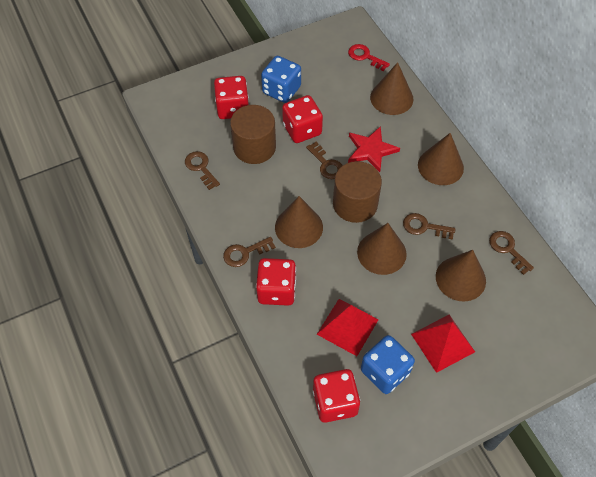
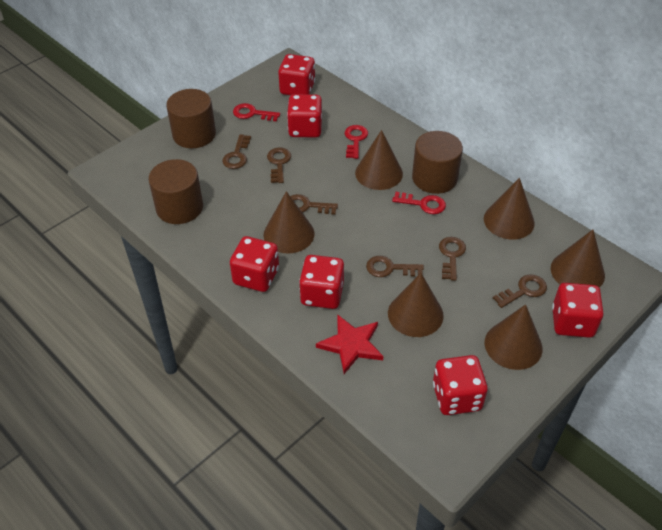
blue dice: 2 -> 0
brown cone: 5 -> 6
brown cylinder: 2 -> 3
brown key: 5 -> 6
red dice: 4 -> 6
red key: 1 -> 3
red pyramid: 2 -> 0

